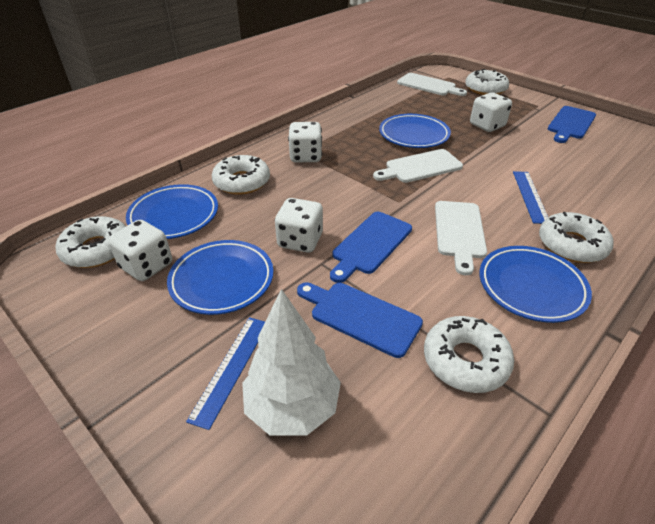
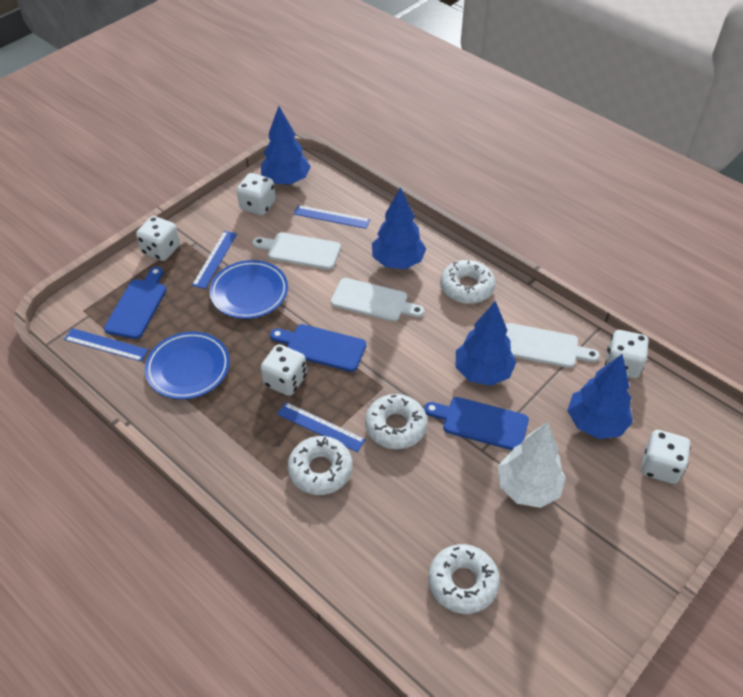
blue plate: 4 -> 2
blue ruler: 2 -> 4
blue tree: 0 -> 4
white dice: 4 -> 5
white donut: 5 -> 4

